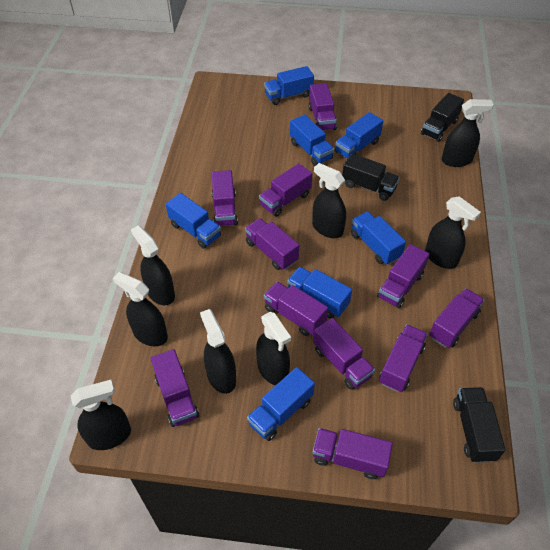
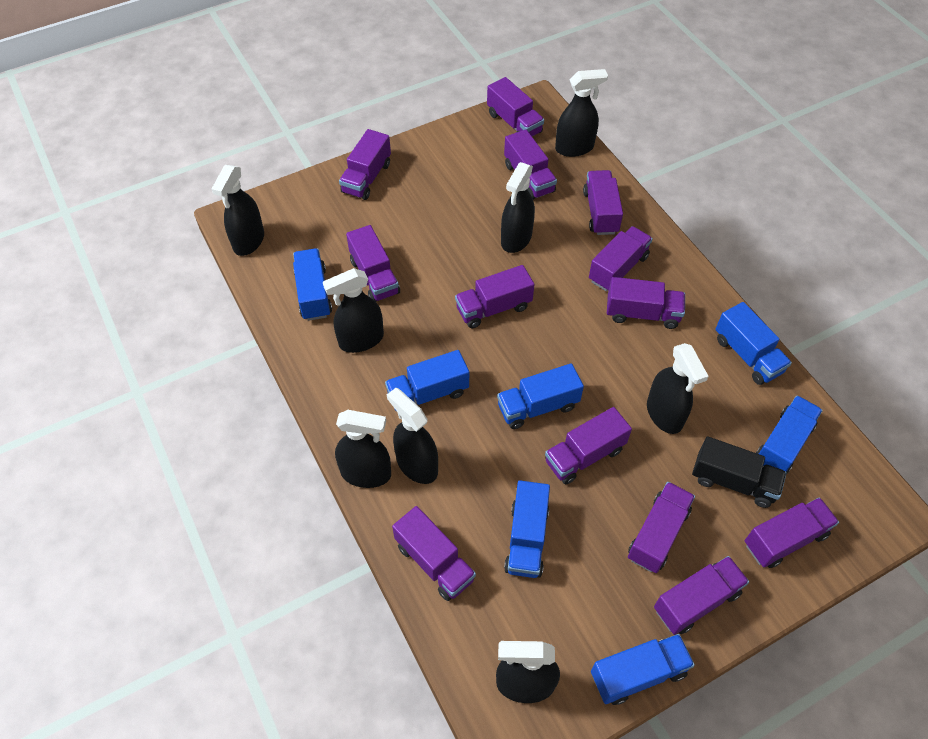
black truck: 3 -> 1
purple truck: 11 -> 13

